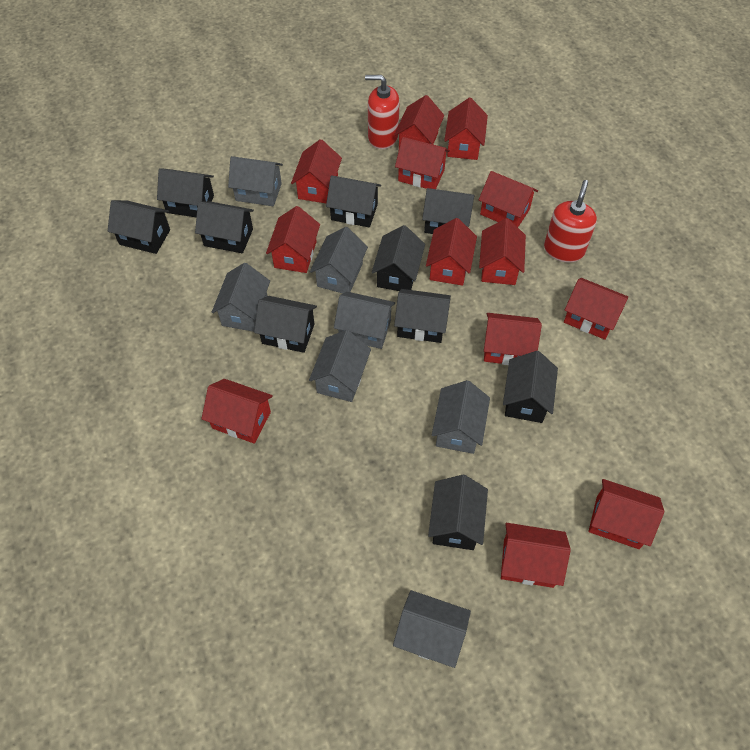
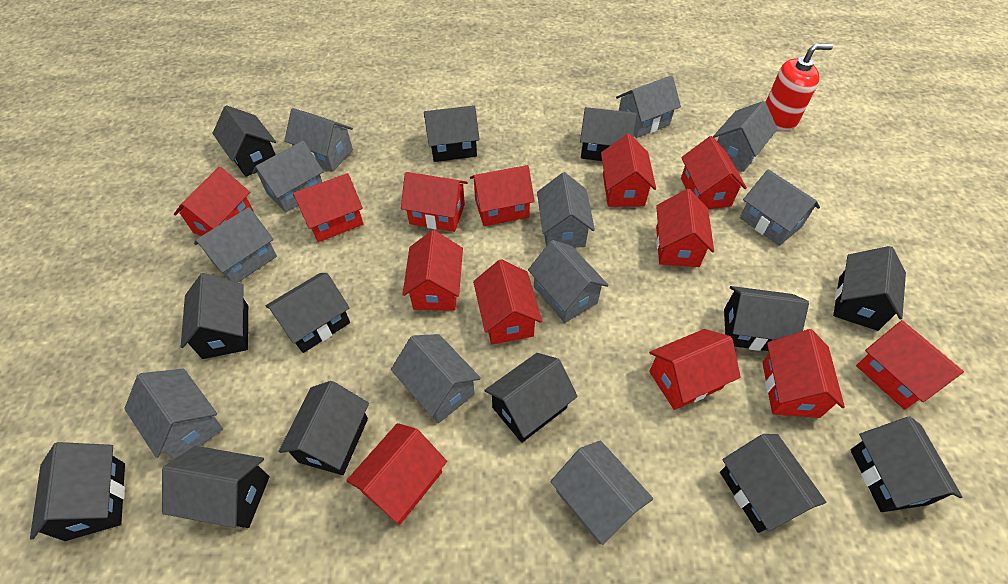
black house: 10 -> 13
grey house: 7 -> 11
red soap dispenser: 2 -> 1

